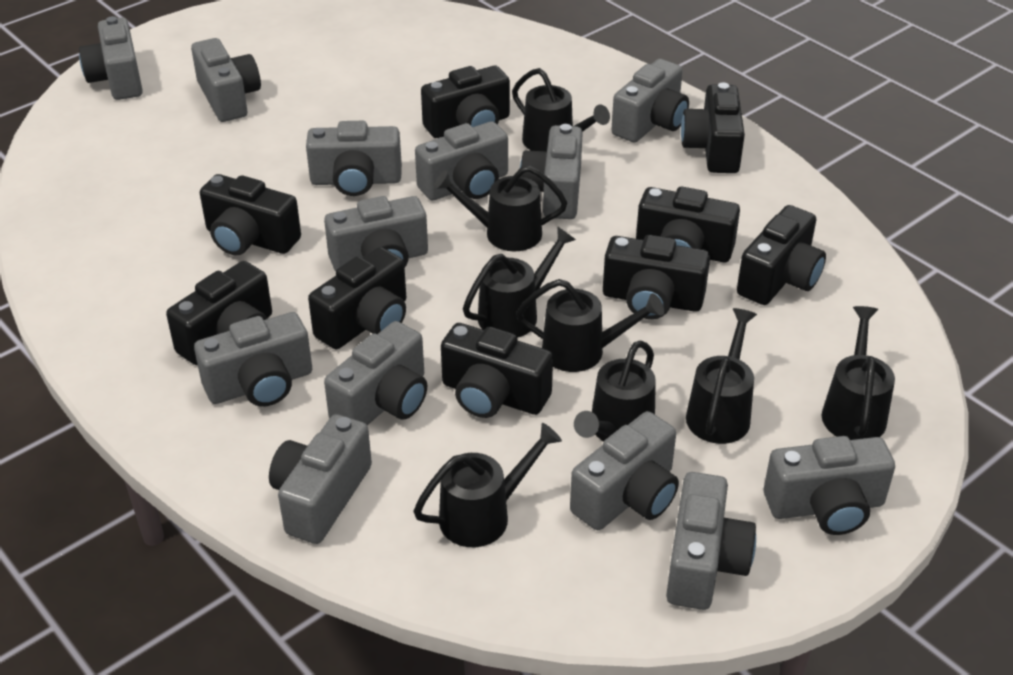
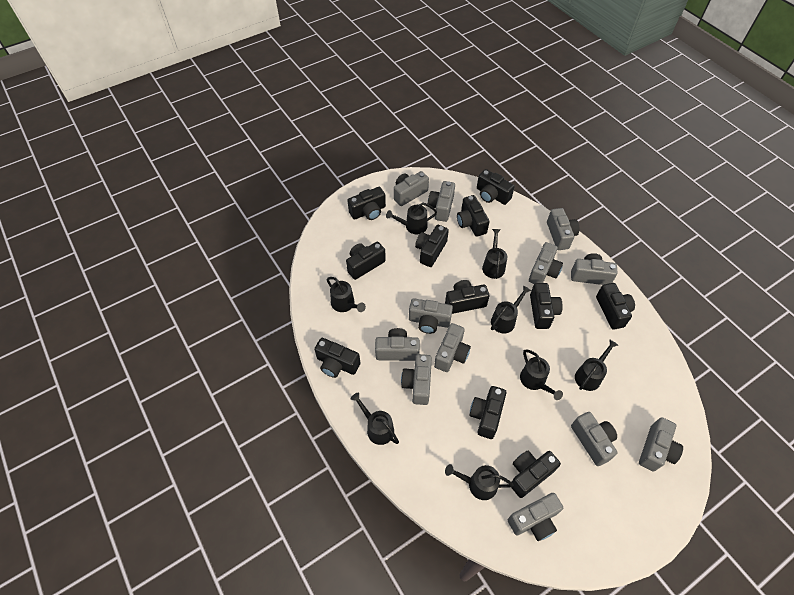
black camera: 9 -> 11
grey camera: 13 -> 12

